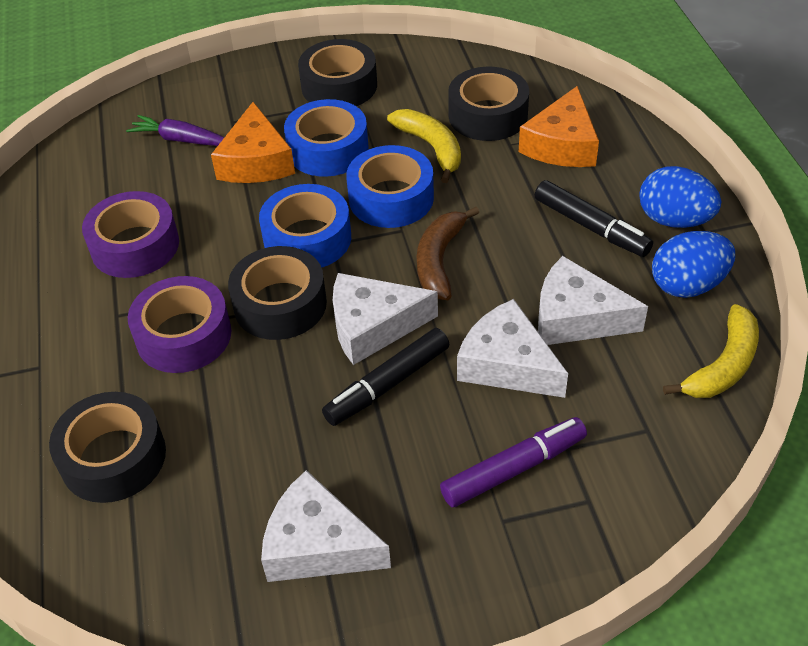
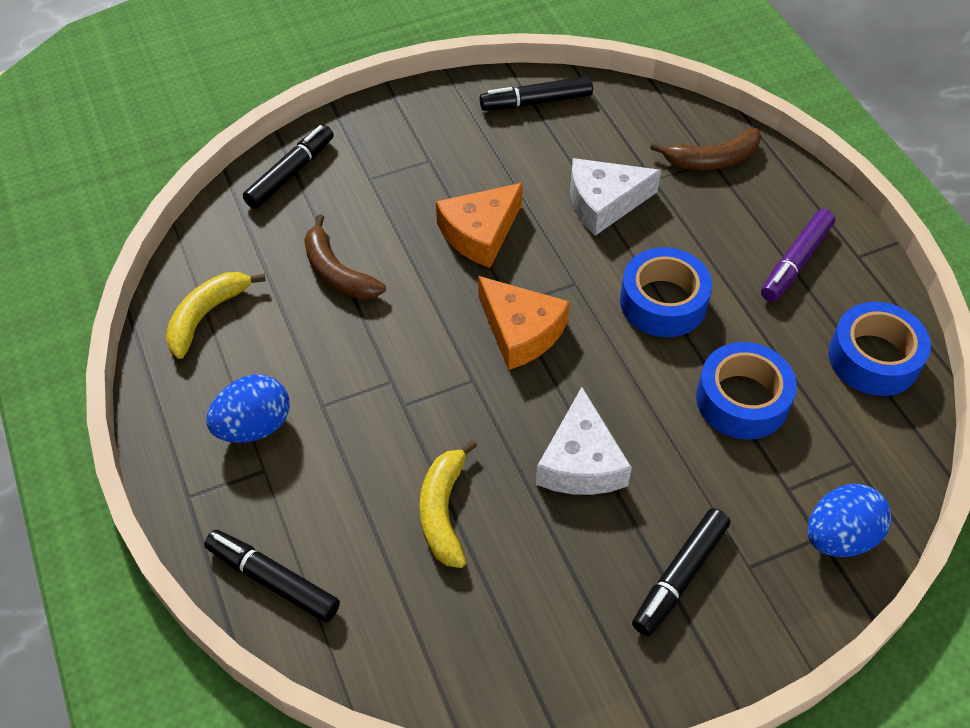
black marker: 2 -> 4
black tape: 4 -> 0
brown banana: 1 -> 2
purple carrot: 1 -> 0
purple tape: 2 -> 0
white cheese: 4 -> 2

